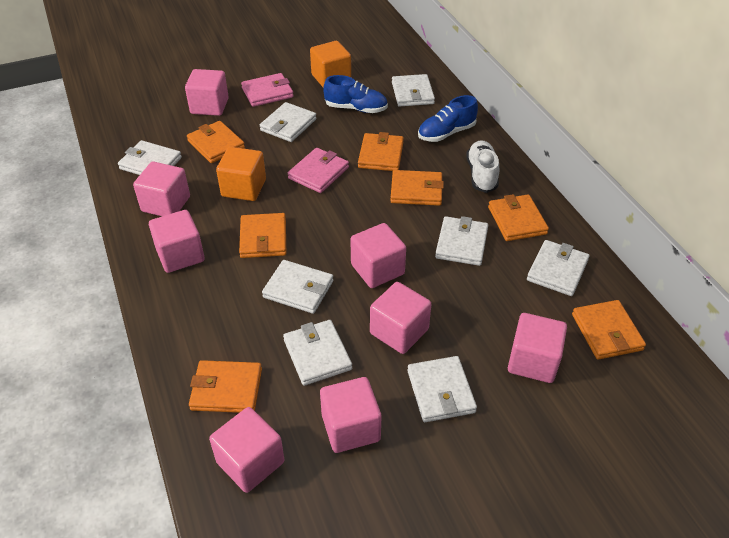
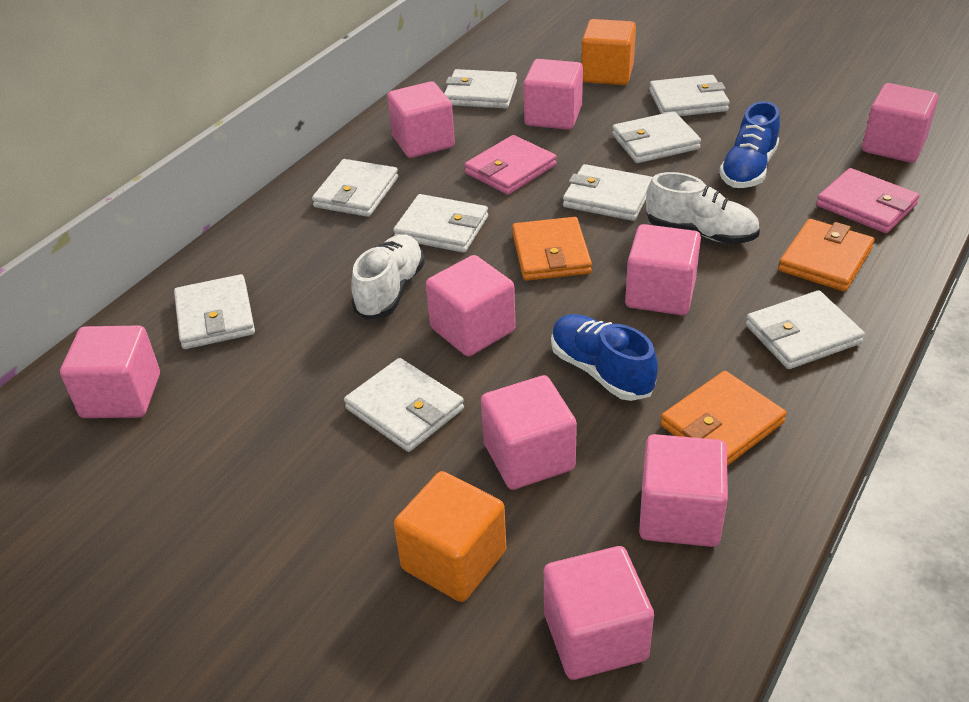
orange wallet: 7 -> 3
pink cube: 8 -> 9
white shoe: 1 -> 2
white wallet: 8 -> 9

